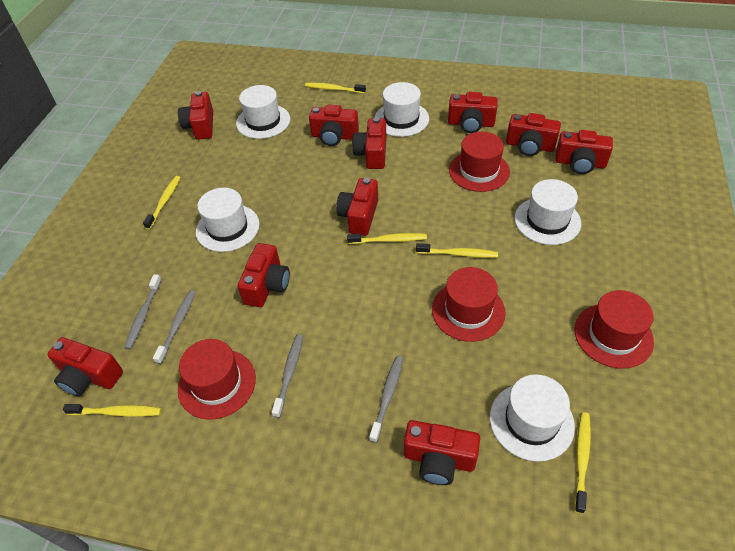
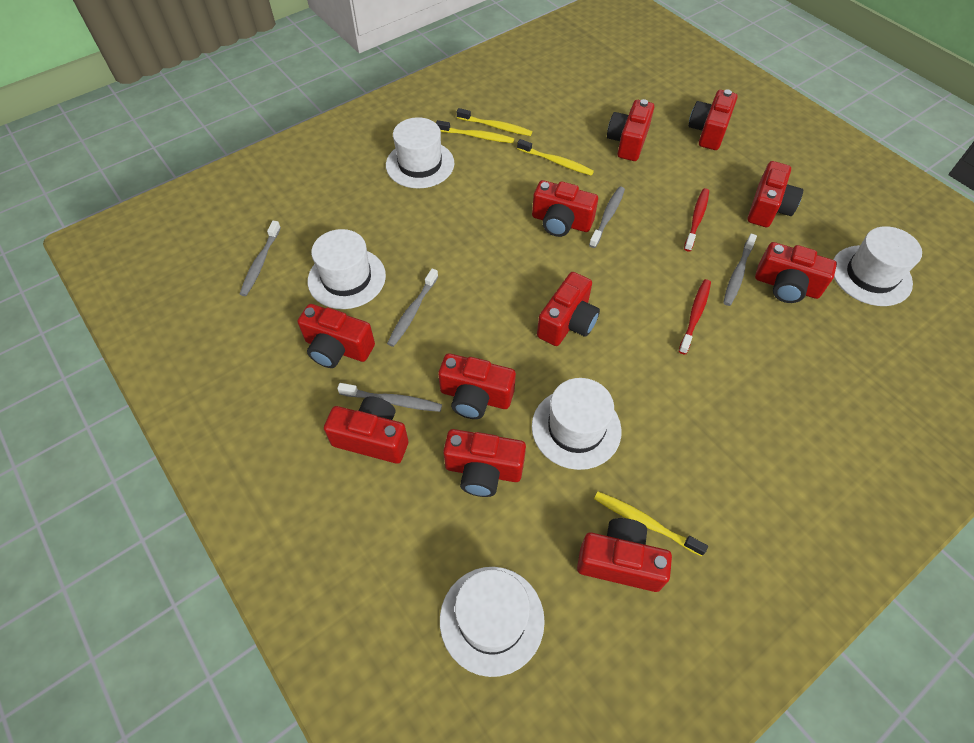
grey toothbrush: 4 -> 5
red camera: 10 -> 11
red hat: 4 -> 0
red toothbrush: 0 -> 2
yellow toothbrush: 6 -> 4

